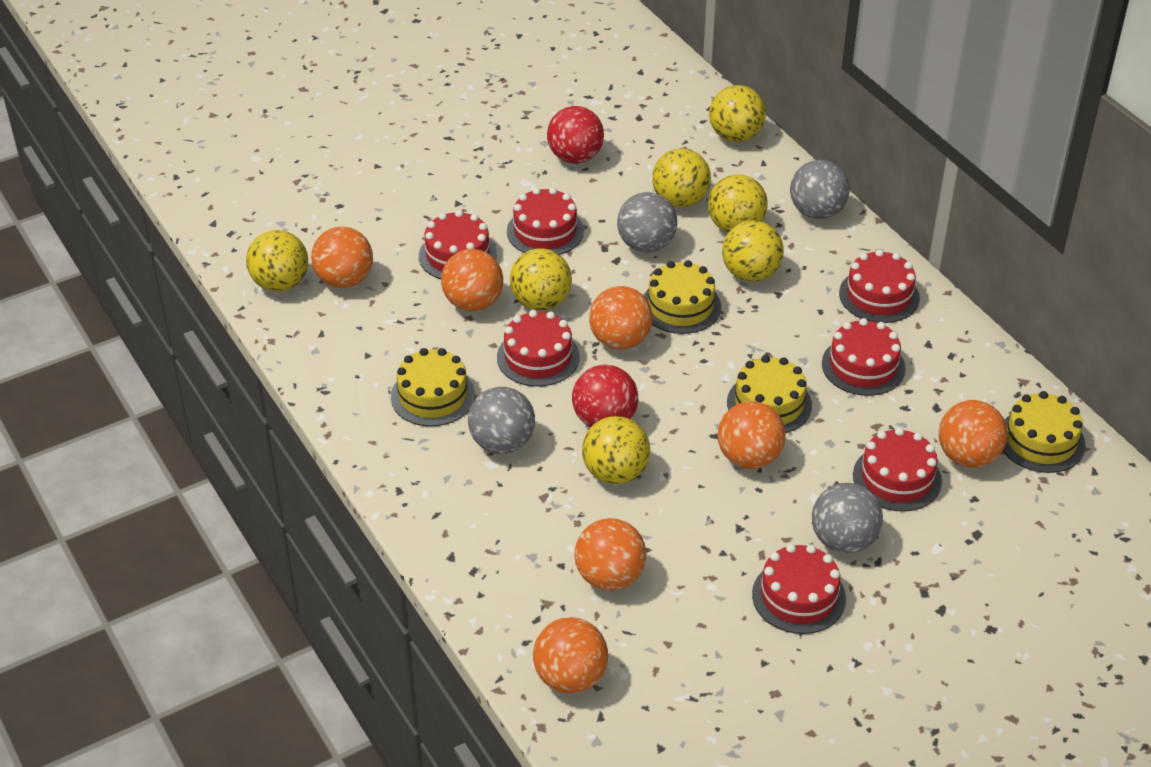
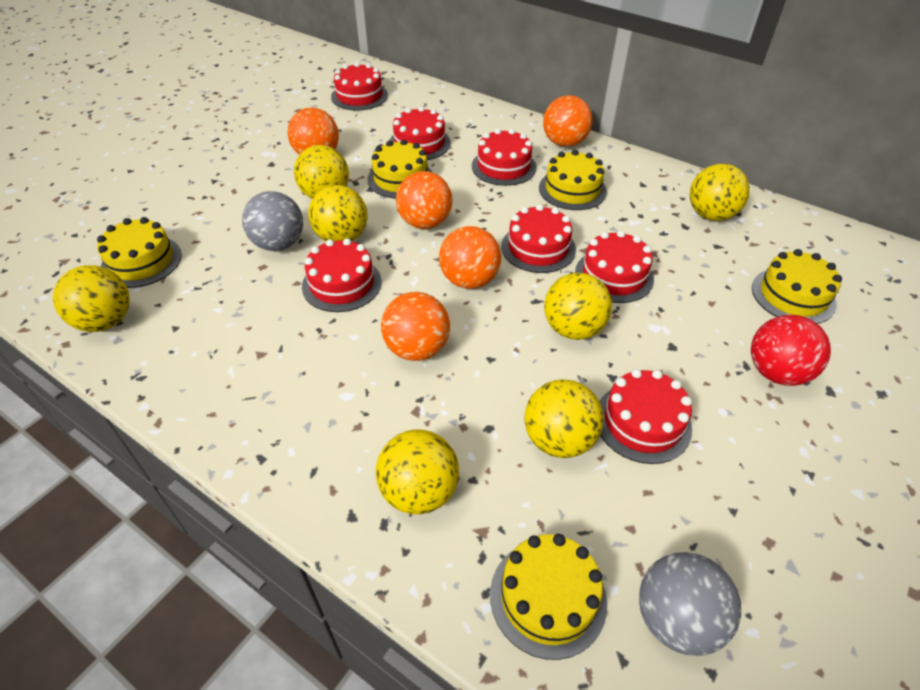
grey ball: 4 -> 2
orange ball: 7 -> 5
red ball: 2 -> 1
yellow cake: 4 -> 5

